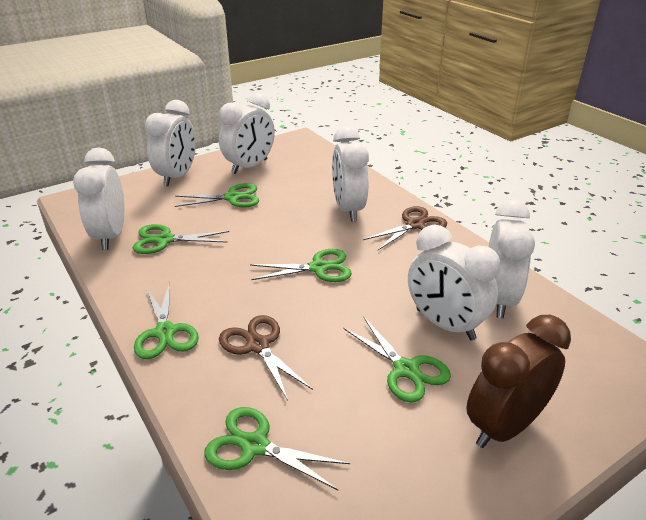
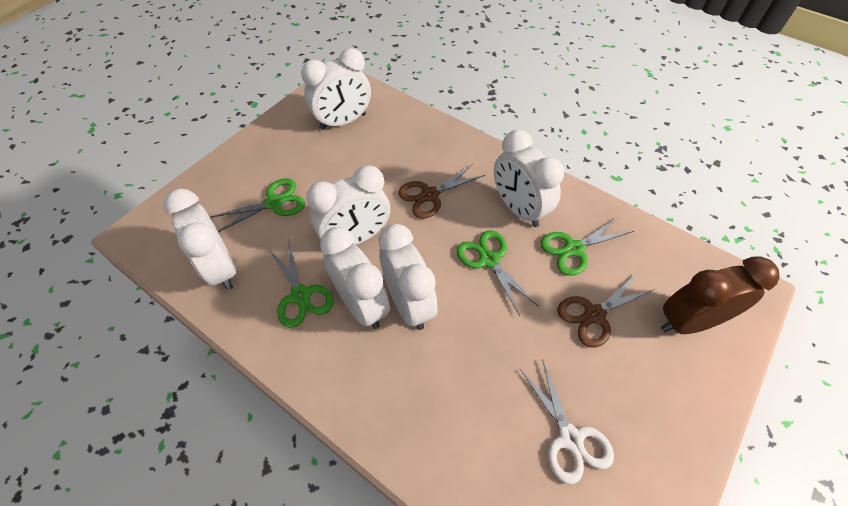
green scissors: 6 -> 4
white scissors: 0 -> 1

